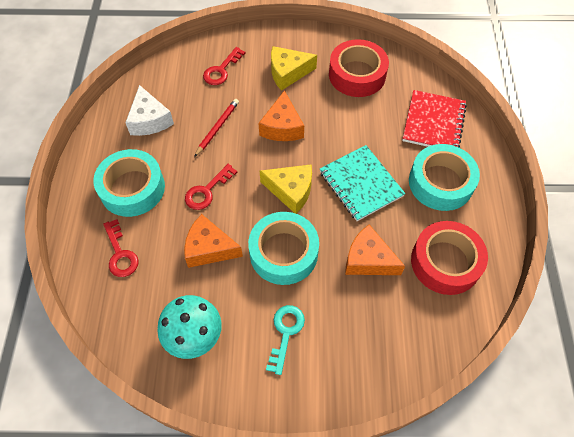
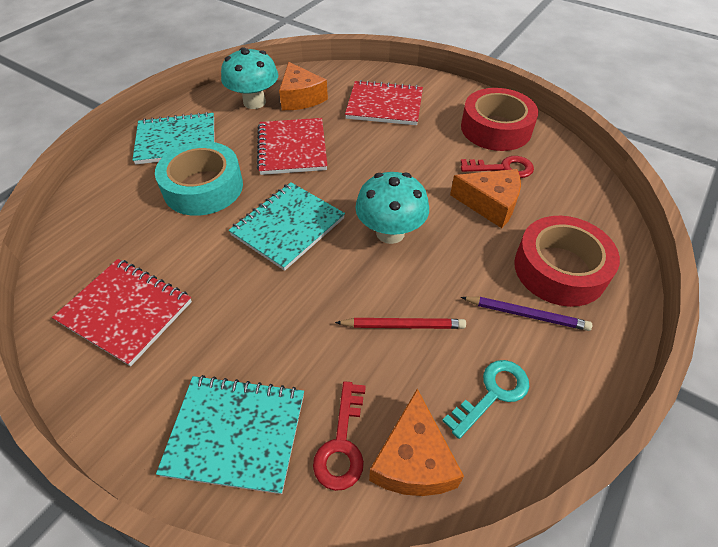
purple pencil: 0 -> 1
red key: 3 -> 2
red notebook: 1 -> 3
turquoise mushroom: 1 -> 2
turquoise notebook: 1 -> 3
turquoise tape: 3 -> 1
white cheese: 1 -> 0
yellow cheese: 2 -> 0

